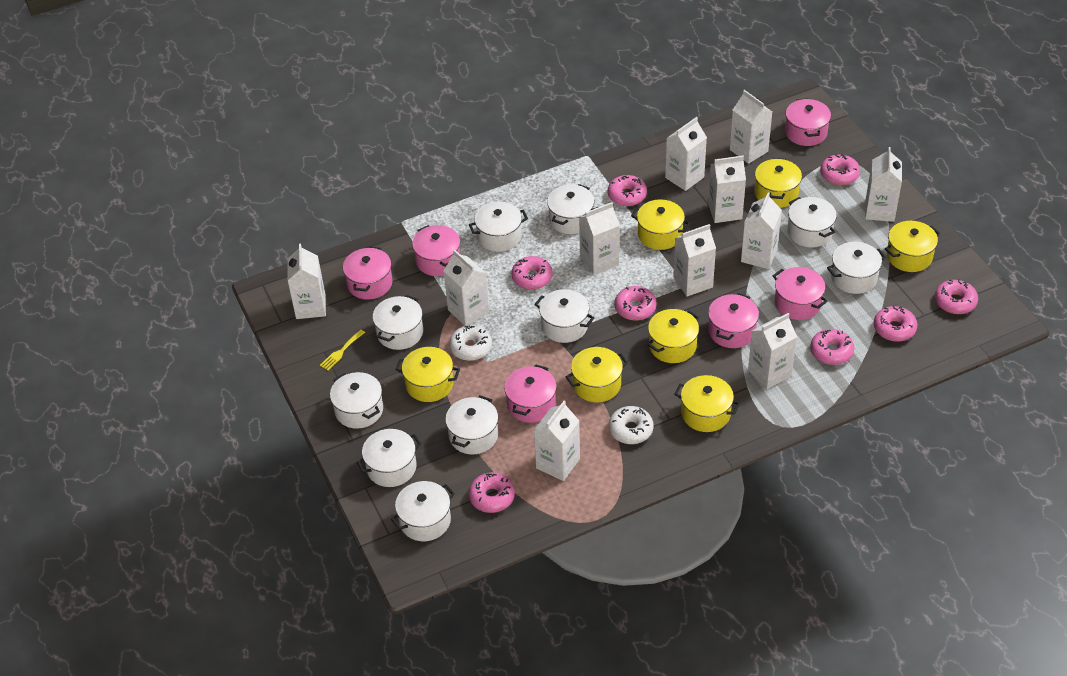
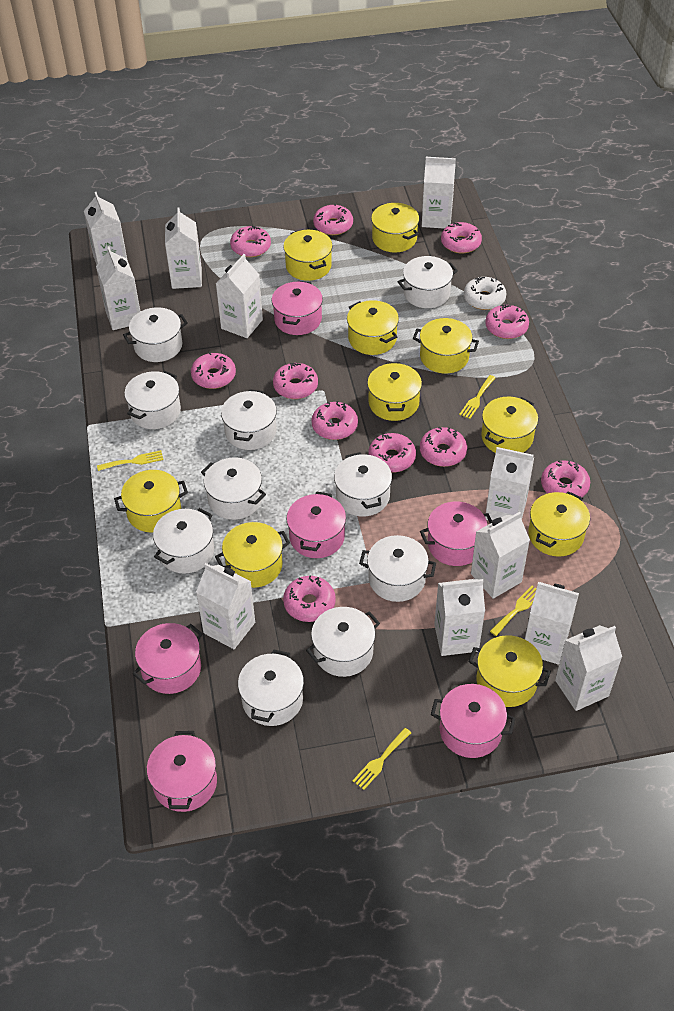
pink donut: 8 -> 11
white donut: 2 -> 1
yellow fork: 1 -> 4
yellow pot: 7 -> 10

